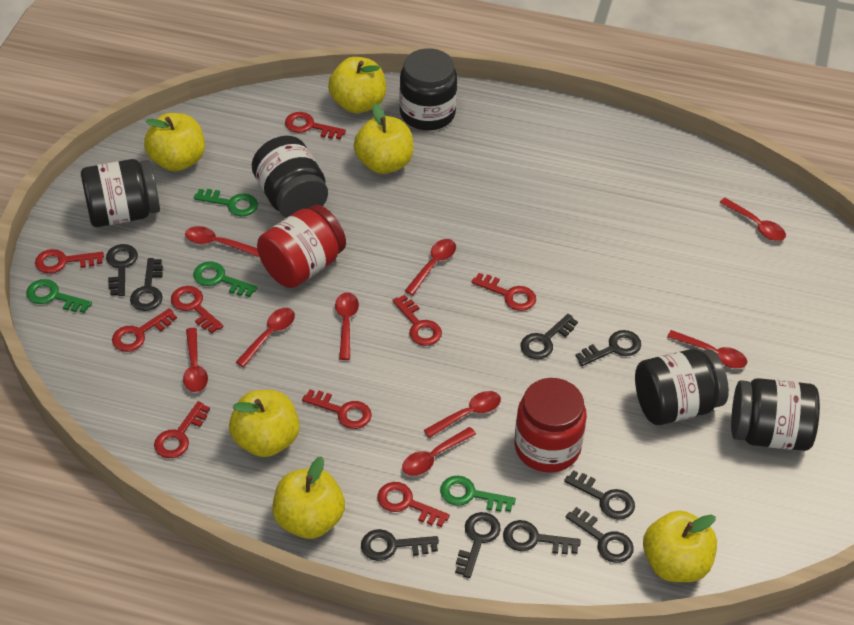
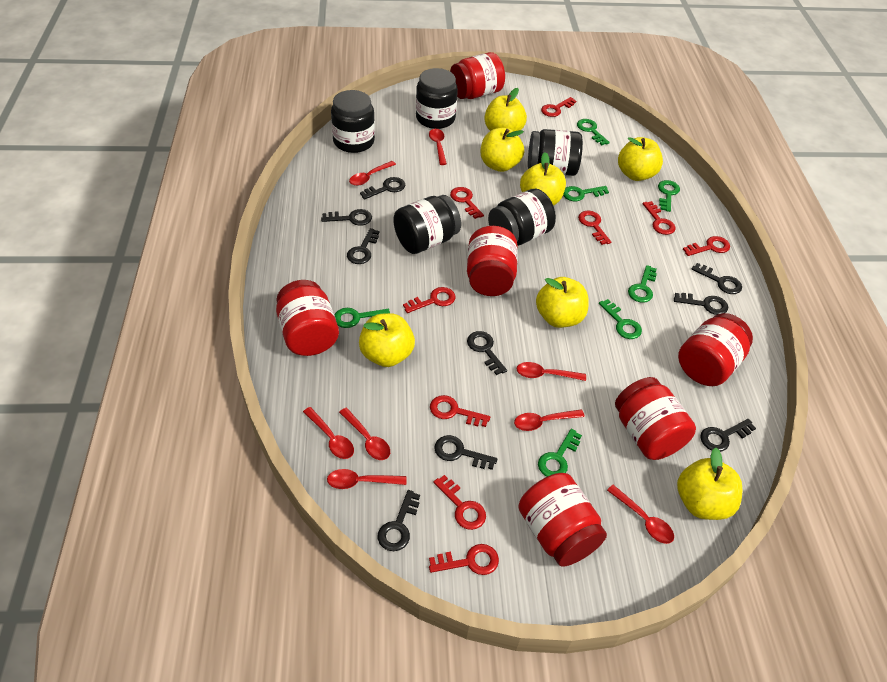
green key: 4 -> 7
red jar: 2 -> 6
red spoon: 9 -> 8
yellow apple: 6 -> 7

